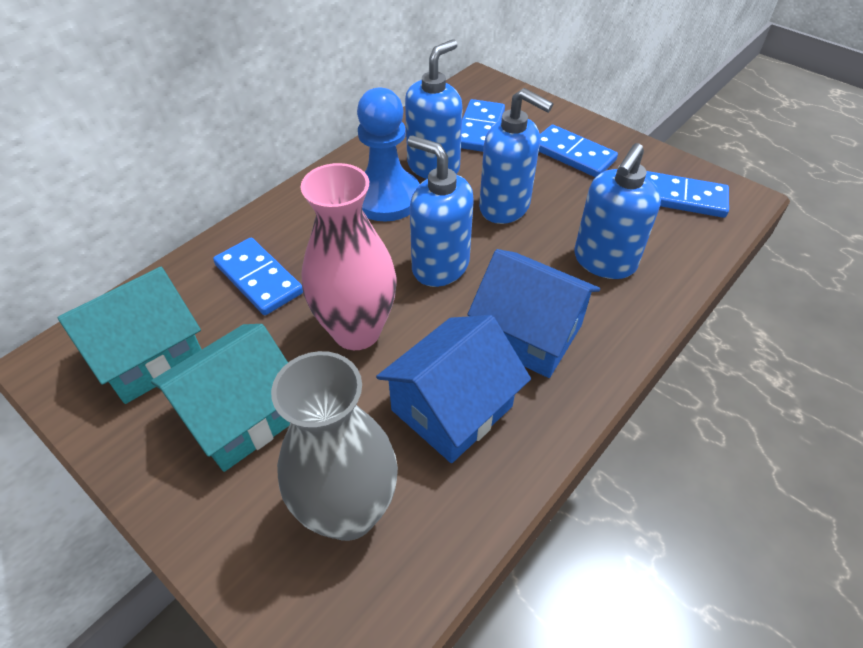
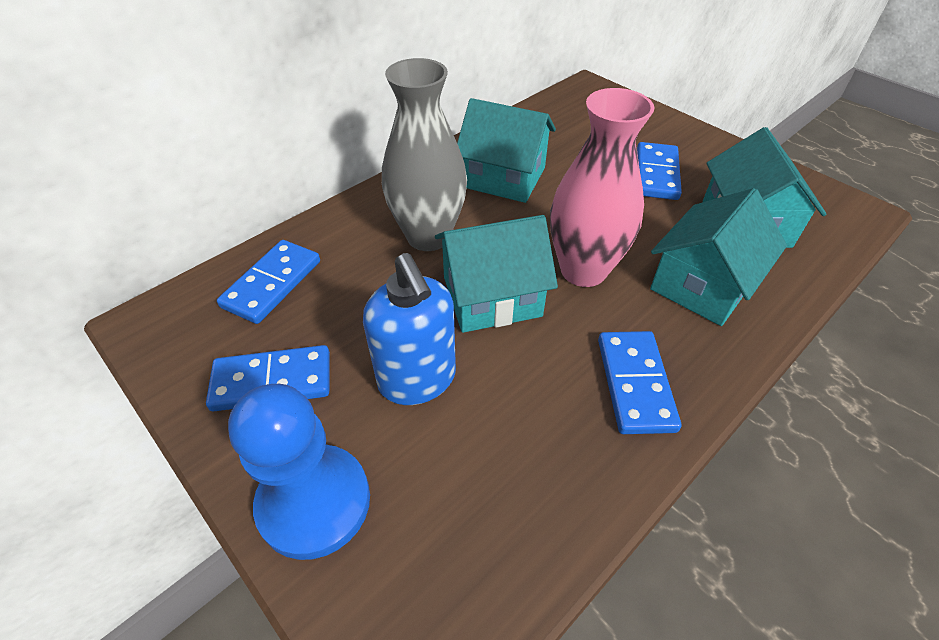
blue house: 2 -> 0
blue soap dispenser: 4 -> 1
turquoise house: 2 -> 4

